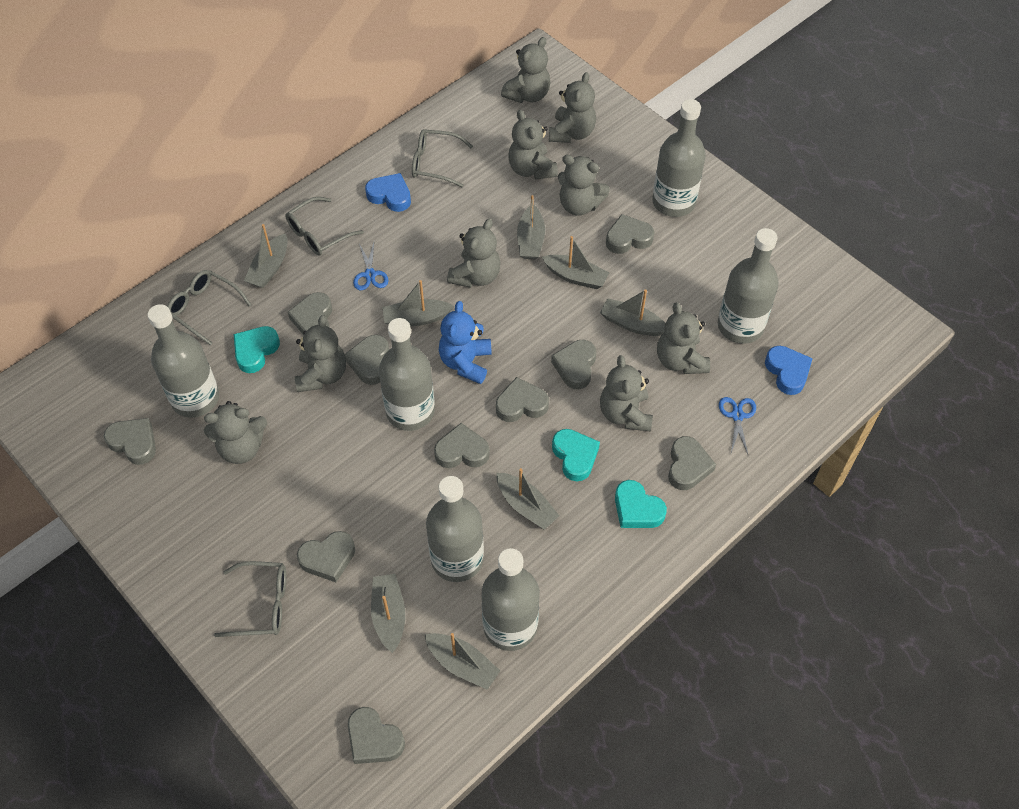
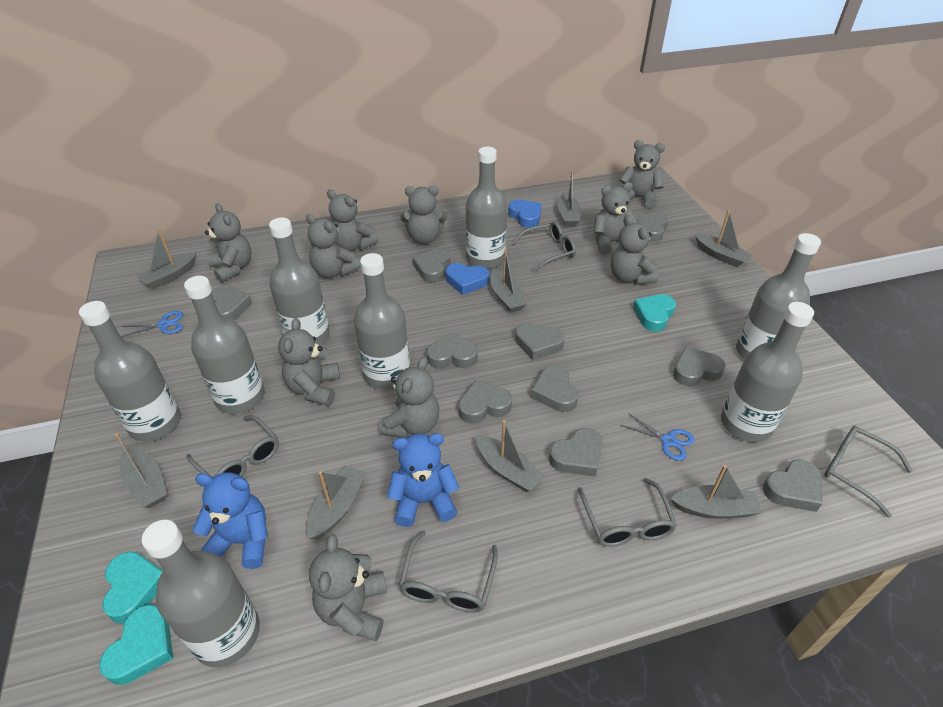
blue teddy bear: 1 -> 2
grey bottle: 6 -> 8
grey glasses: 4 -> 5
grey teddy bear: 9 -> 10

